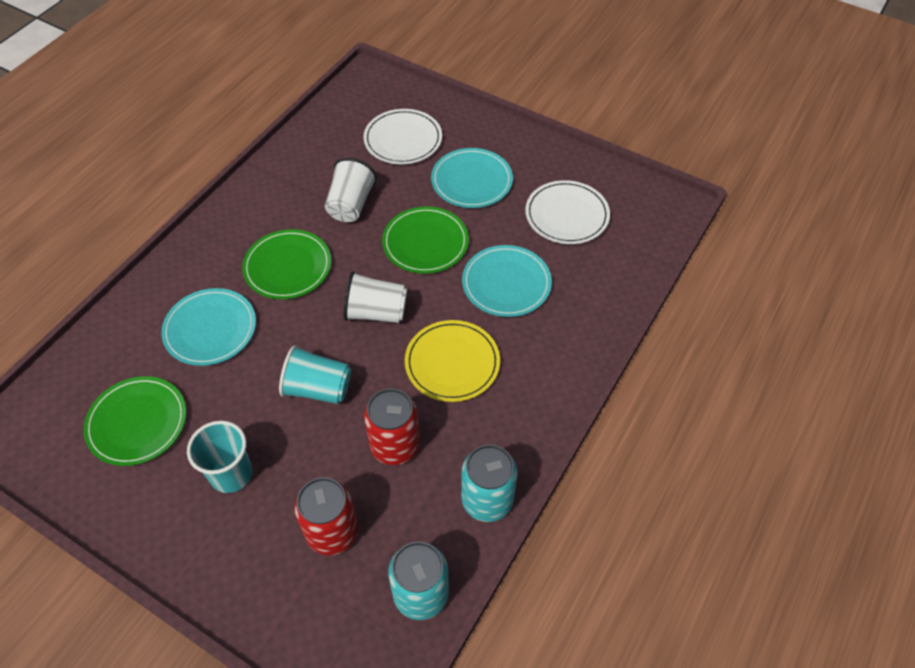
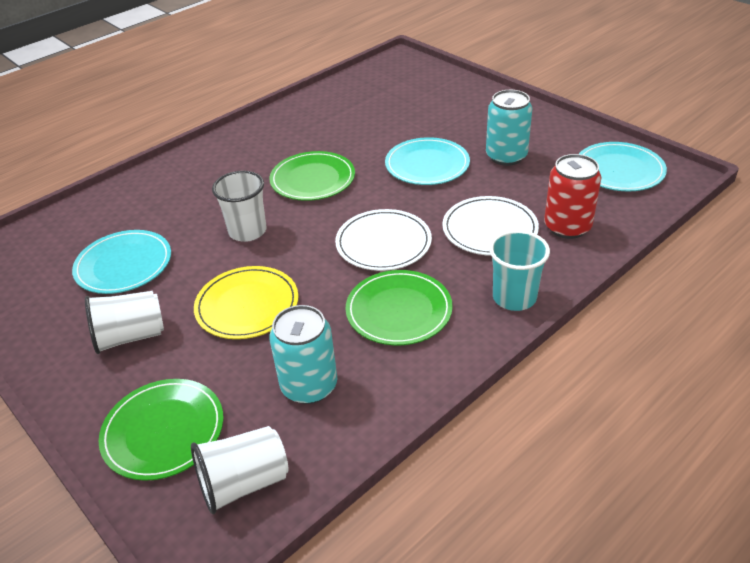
red can: 2 -> 1
turquoise cup: 2 -> 1
white cup: 2 -> 3

